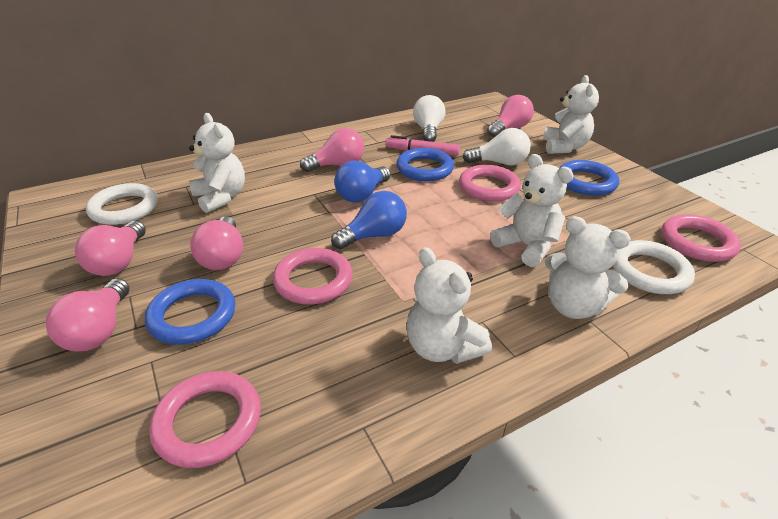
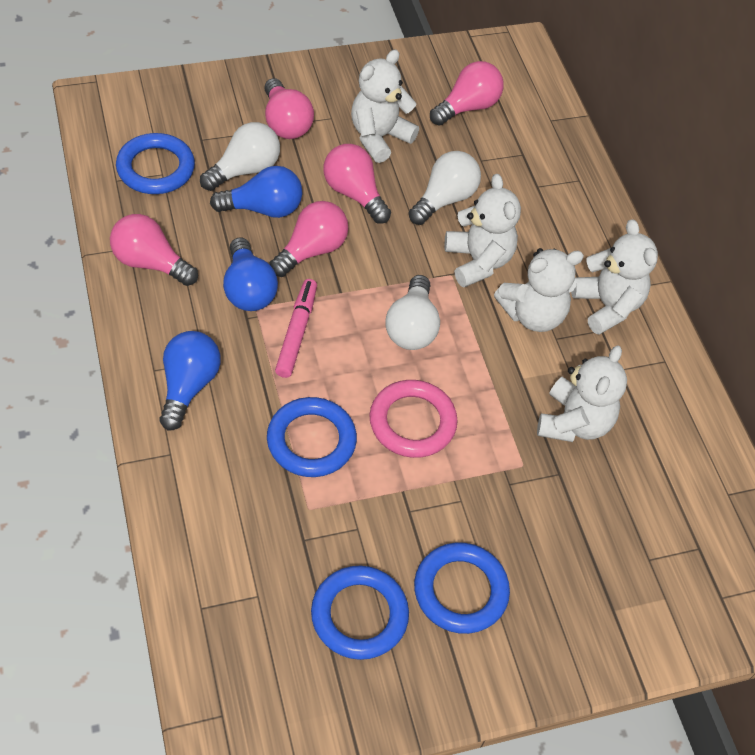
blue light bulb: 2 -> 3
blue ring: 3 -> 4
pink ring: 4 -> 1
white light bulb: 2 -> 3
white ring: 2 -> 0

